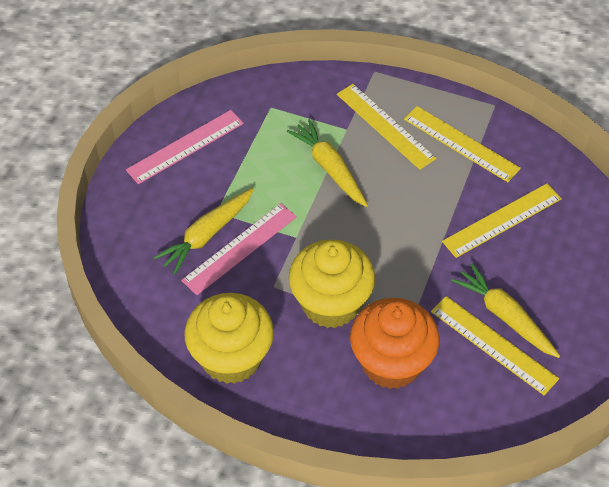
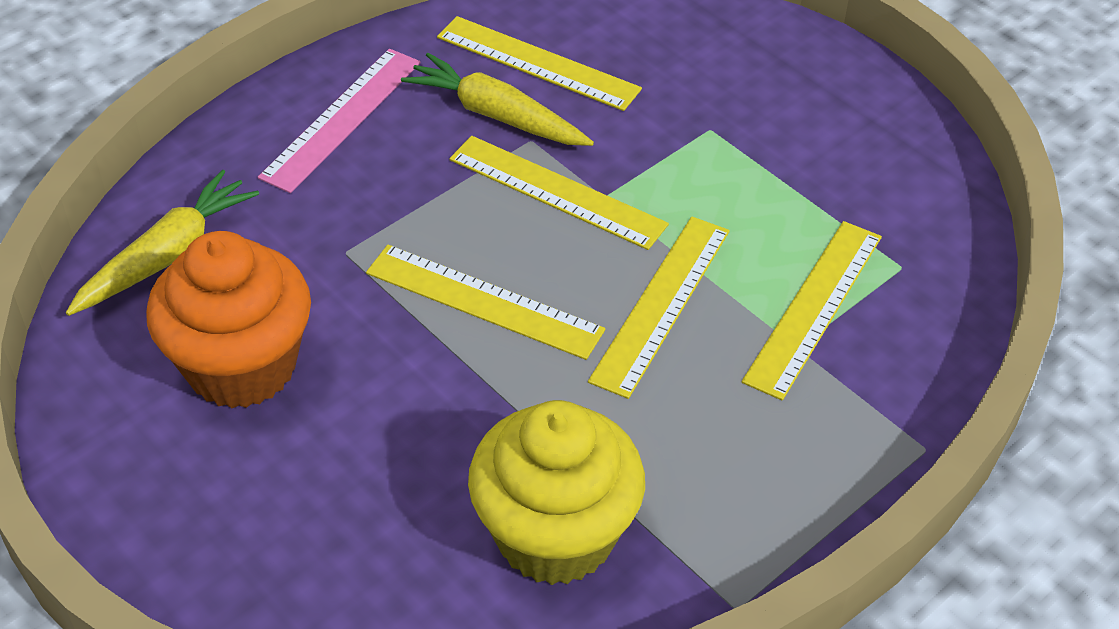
pink ruler: 2 -> 1
yellow carrot: 3 -> 2
yellow cupcake: 2 -> 1
yellow ruler: 4 -> 5

